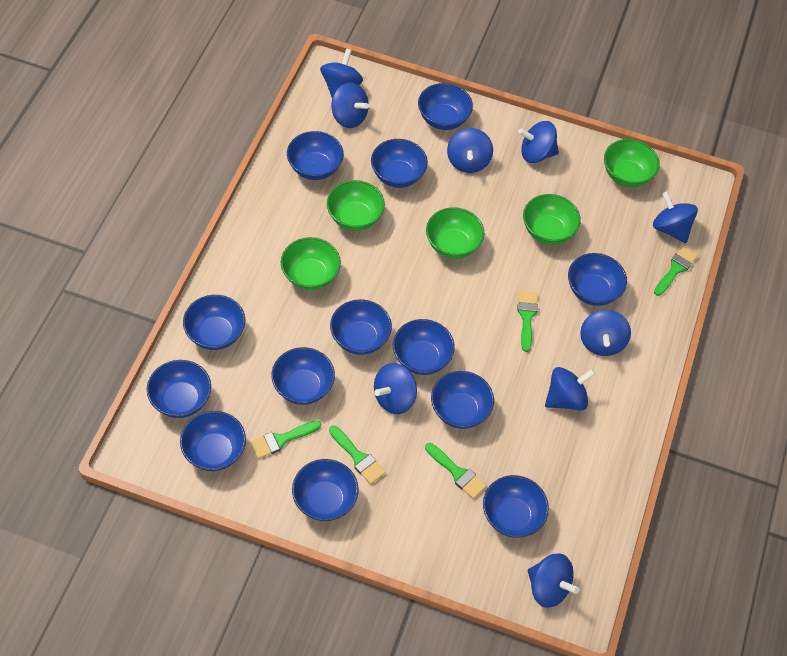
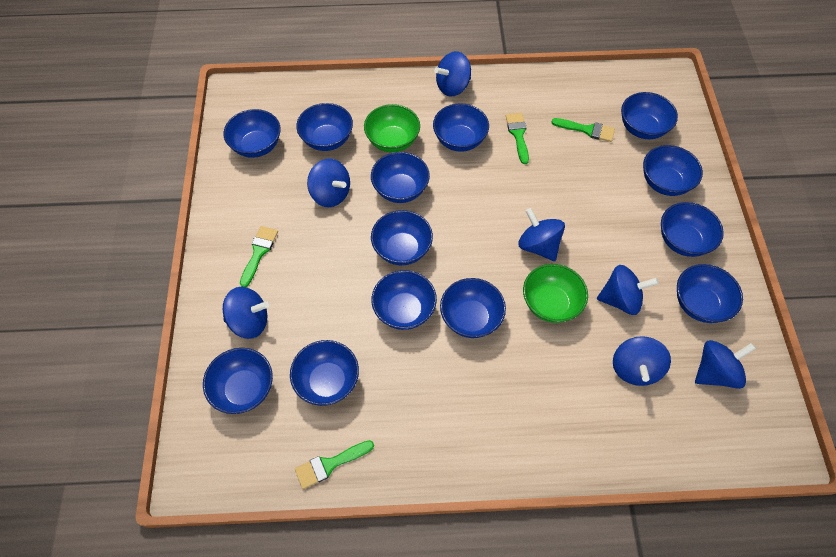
blue spinning top: 9 -> 7
green bowl: 5 -> 2
green brush: 5 -> 4

